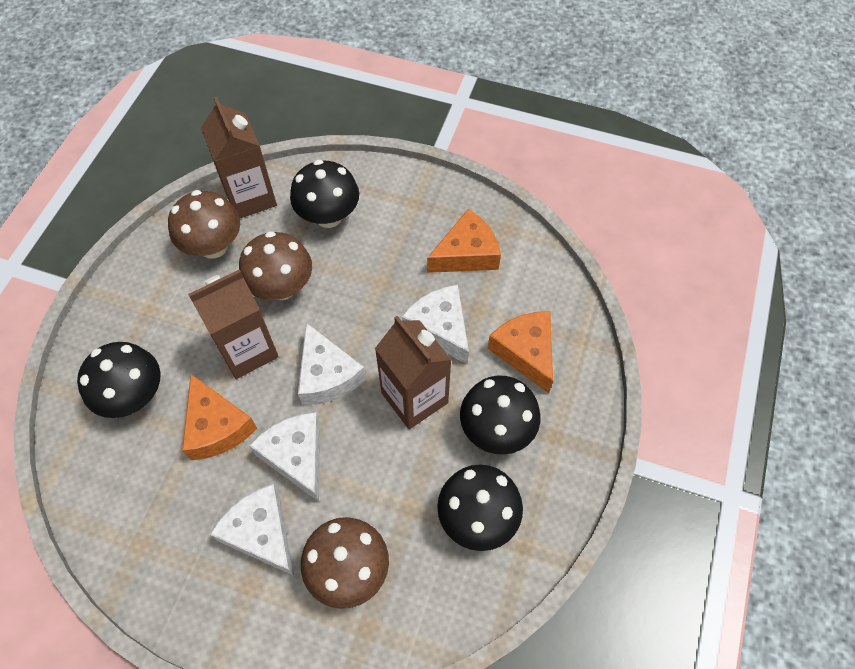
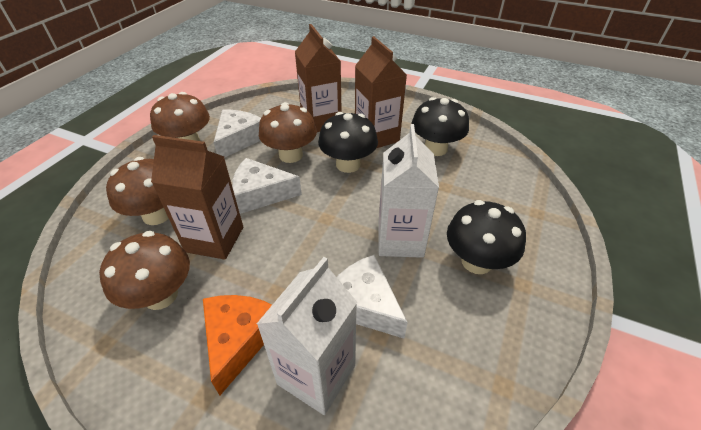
black mushroom: 4 -> 3
brown mushroom: 3 -> 4
orange cheese: 3 -> 1
white carton: 0 -> 2
white cheese: 4 -> 3

